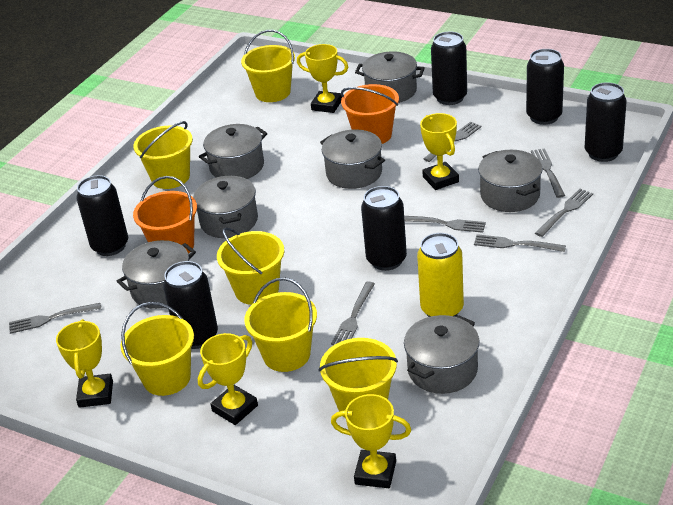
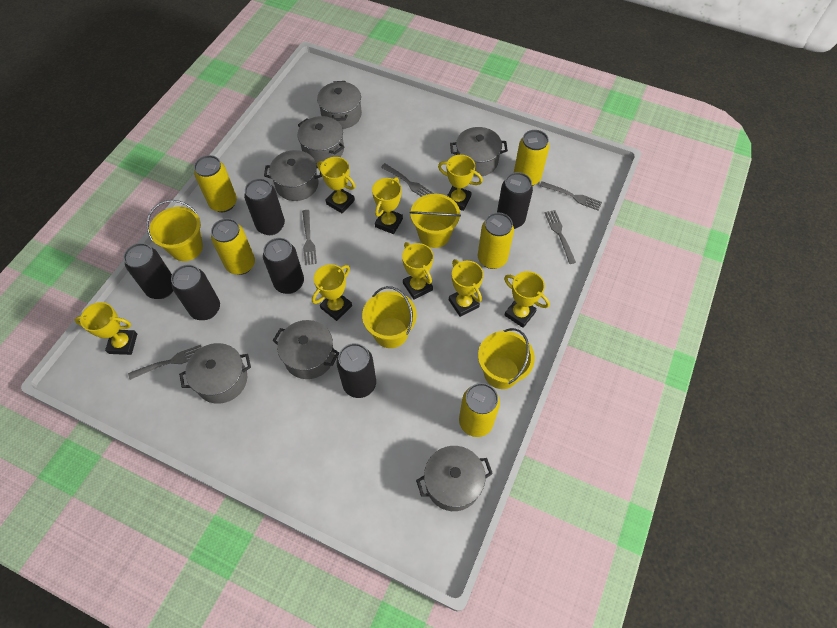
grey fork: 7 -> 5
orange bucket: 2 -> 0
yellow bucket: 6 -> 4
yellow can: 1 -> 5
yellow trophy: 5 -> 8

